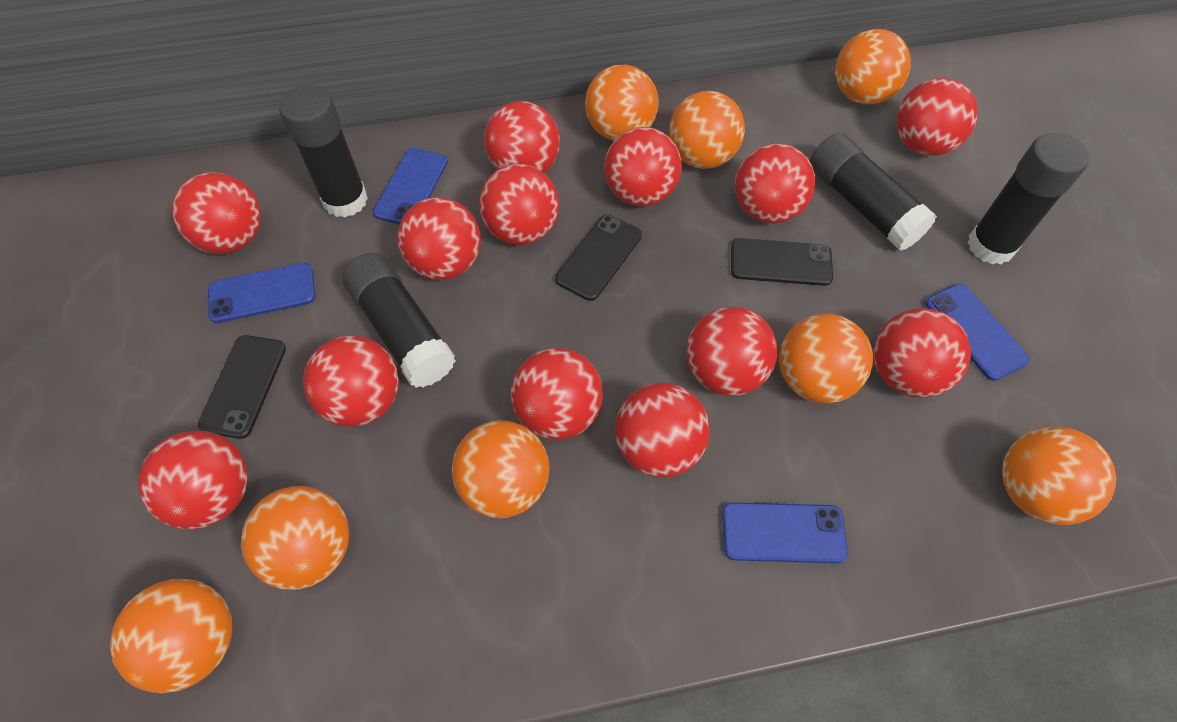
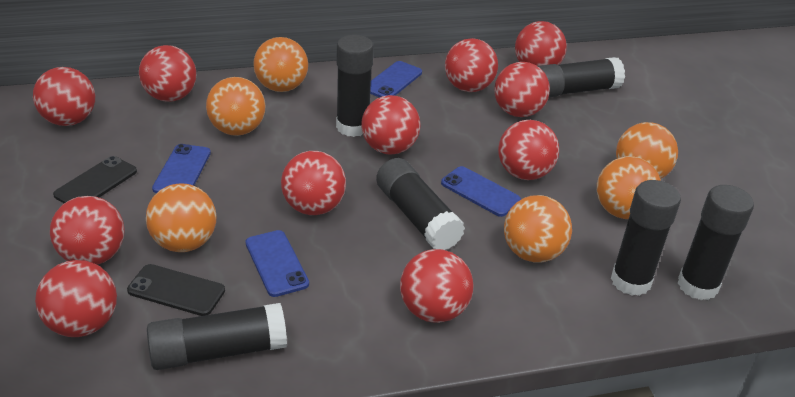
black glue stick: 4 -> 6
black phone: 3 -> 2
orange ball: 8 -> 6
red ball: 13 -> 11

